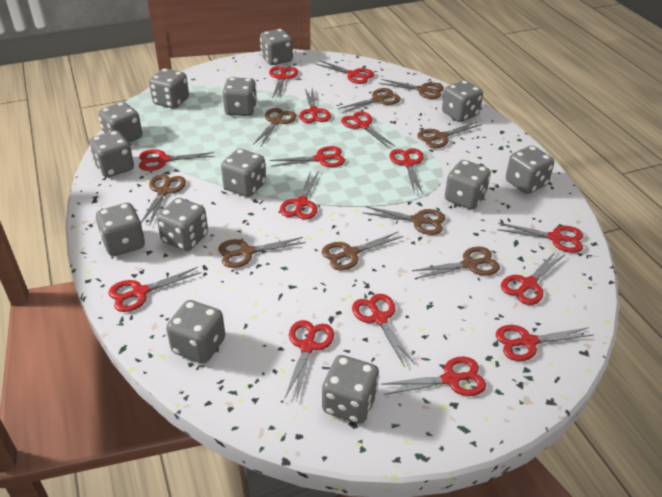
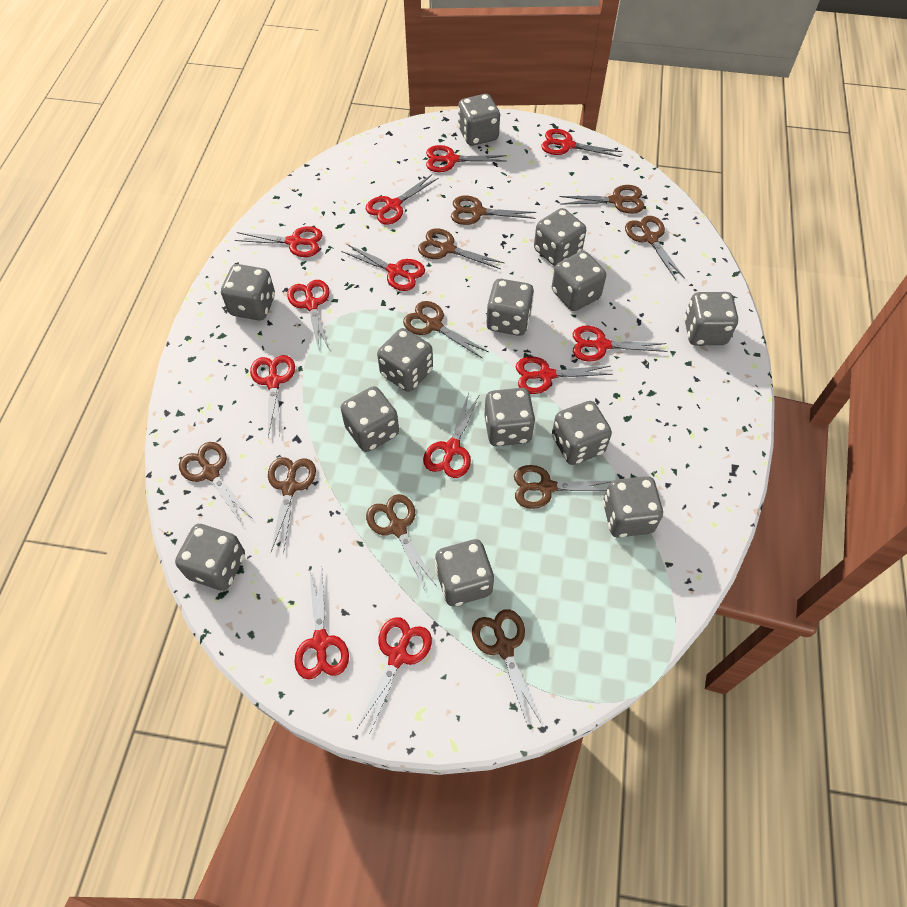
brown scissors: 9 -> 10
red scissors: 15 -> 12

